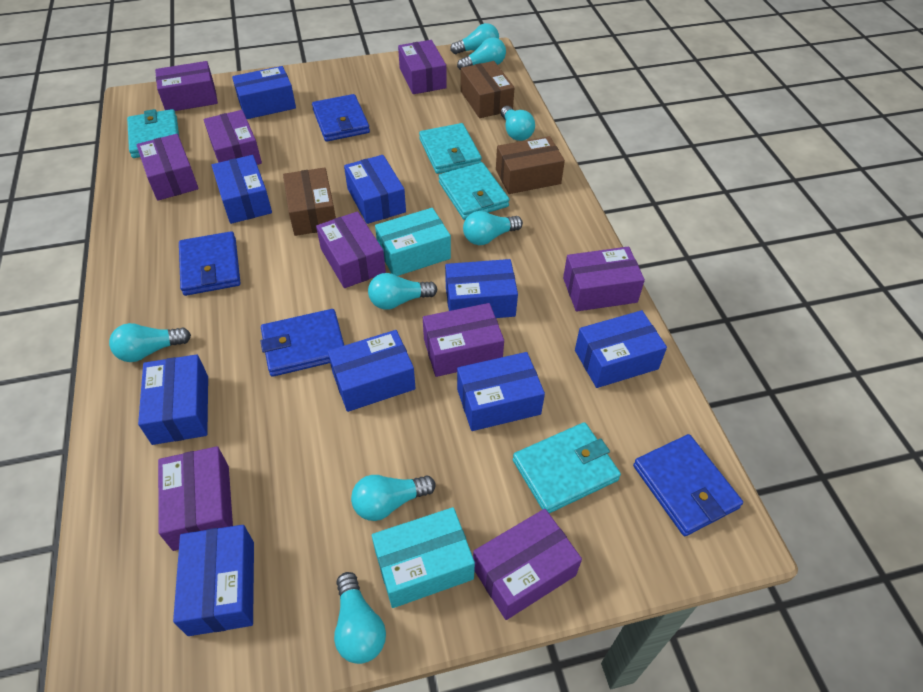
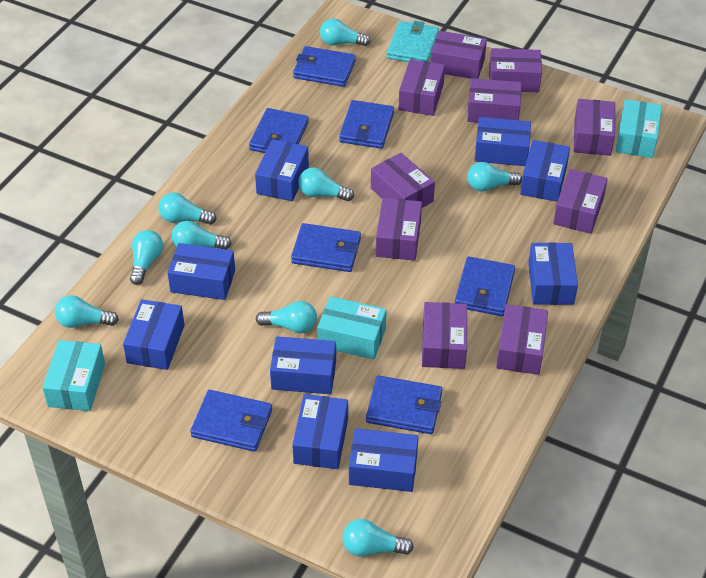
blue wallet: 4 -> 7
brown box: 3 -> 0
purple box: 9 -> 10
turquoise box: 2 -> 3
turquoise light bulb: 8 -> 9
turquoise wallet: 4 -> 1

